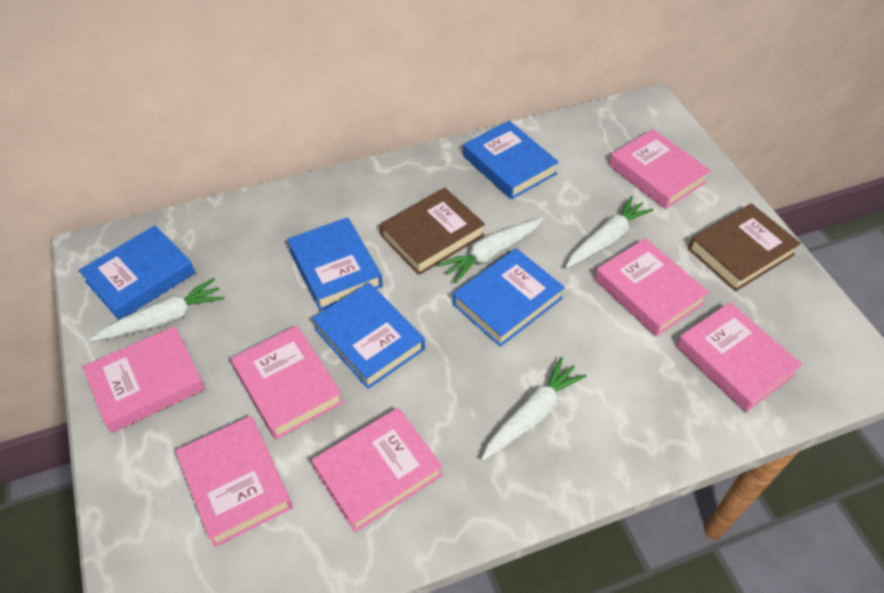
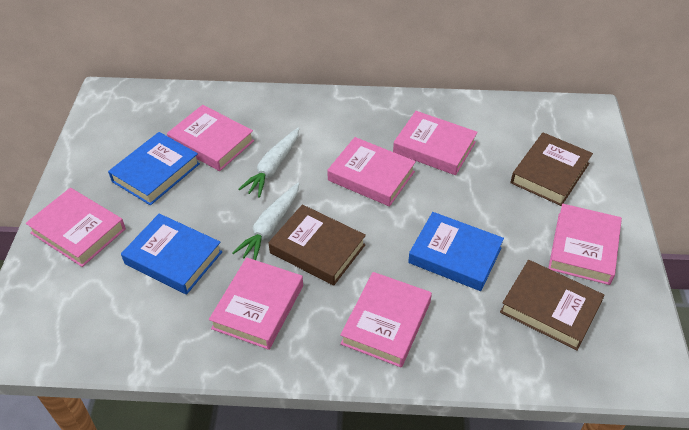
blue book: 5 -> 3
brown book: 2 -> 3
white carrot: 4 -> 2

